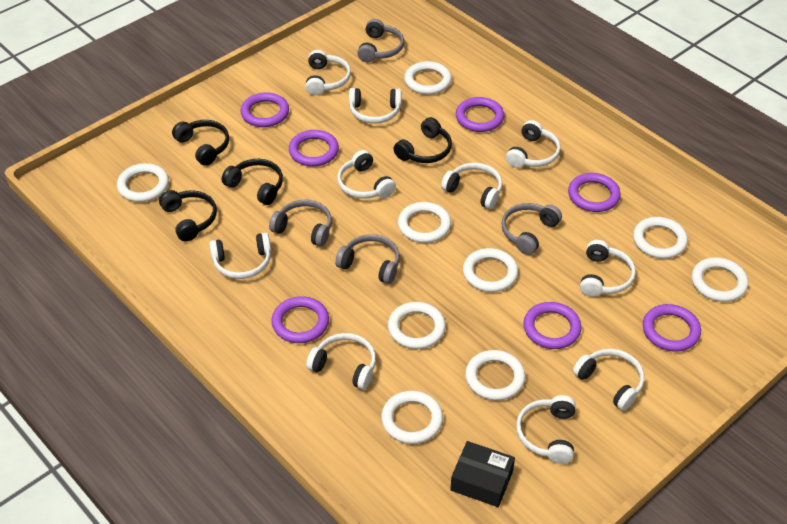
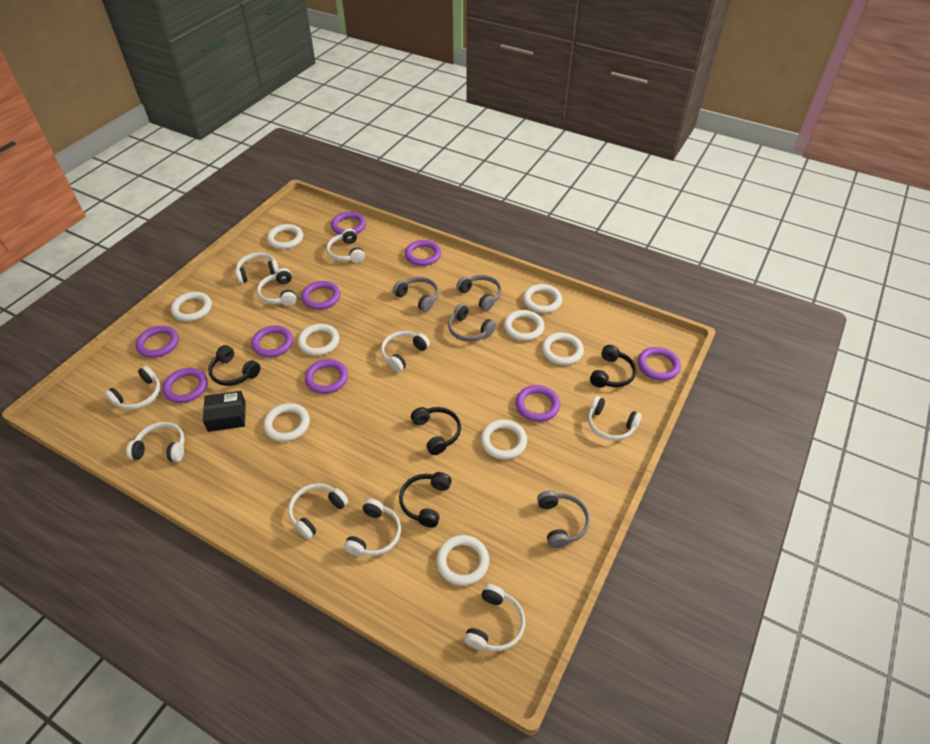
purple ring: 7 -> 9

